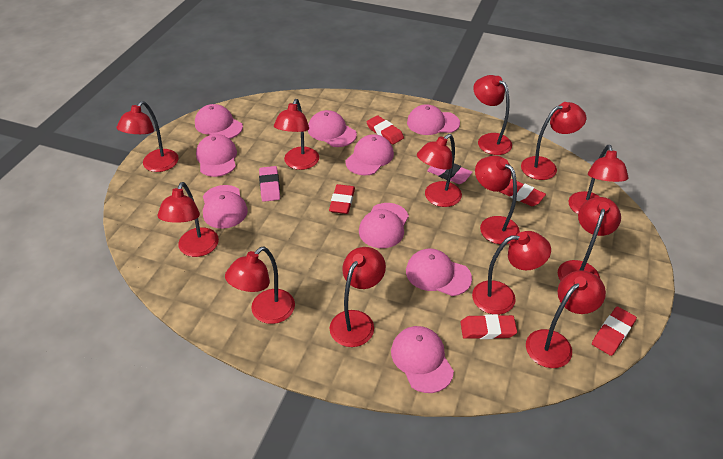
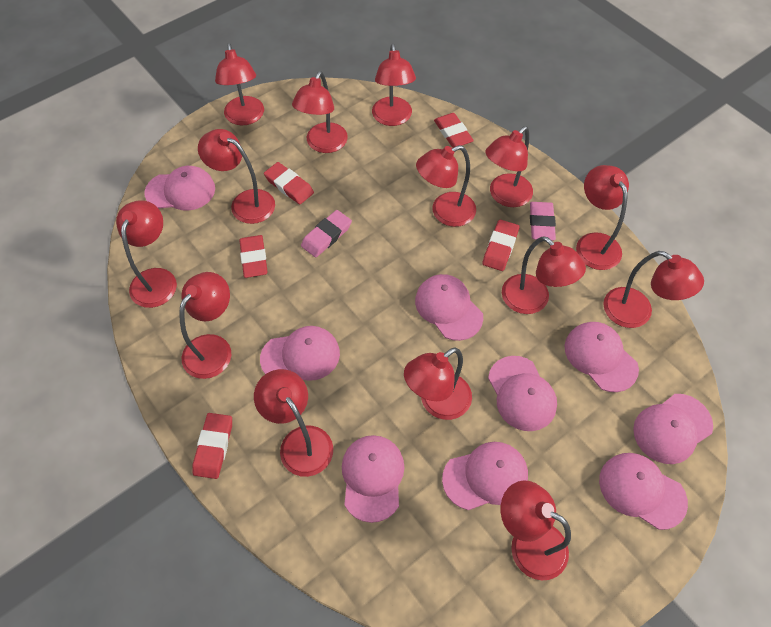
red lamp: 13 -> 14

